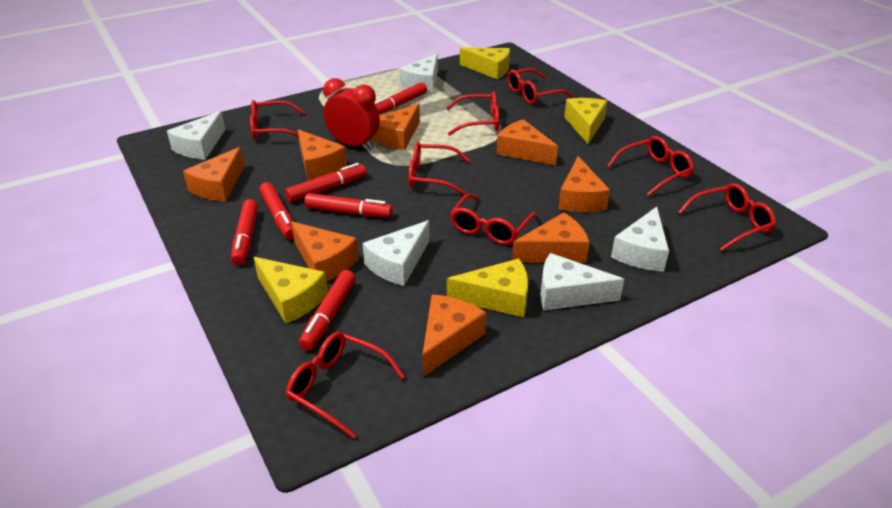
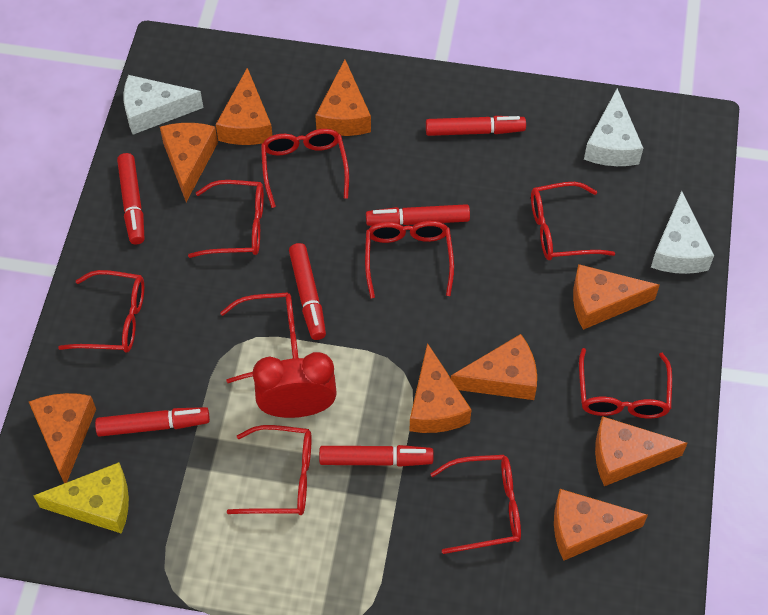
orange cheese: 8 -> 9
red glasses: 8 -> 9
white cheese: 5 -> 3
yellow cheese: 4 -> 1

